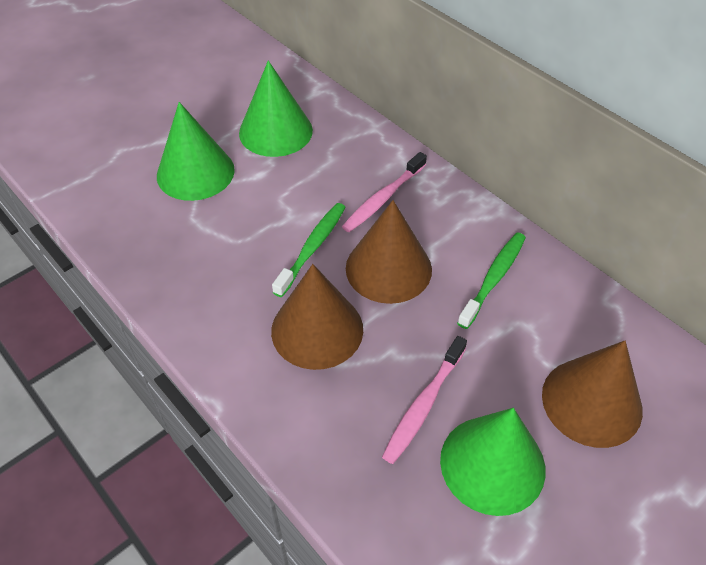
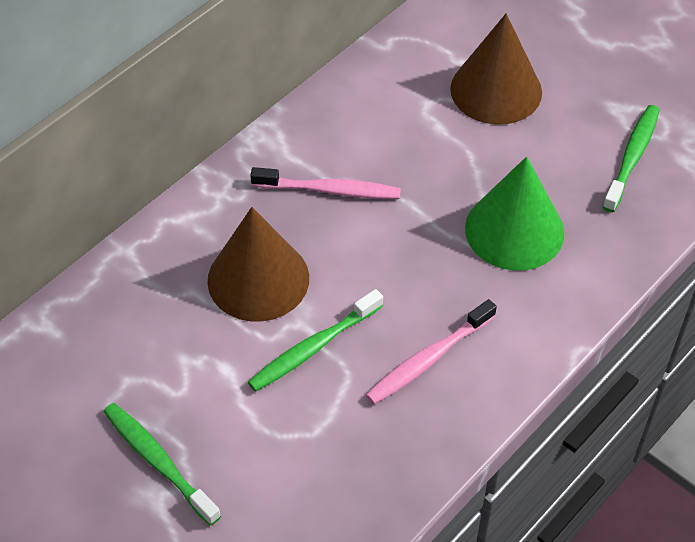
brown cone: 3 -> 2
green cone: 3 -> 1
green toothbrush: 2 -> 3

